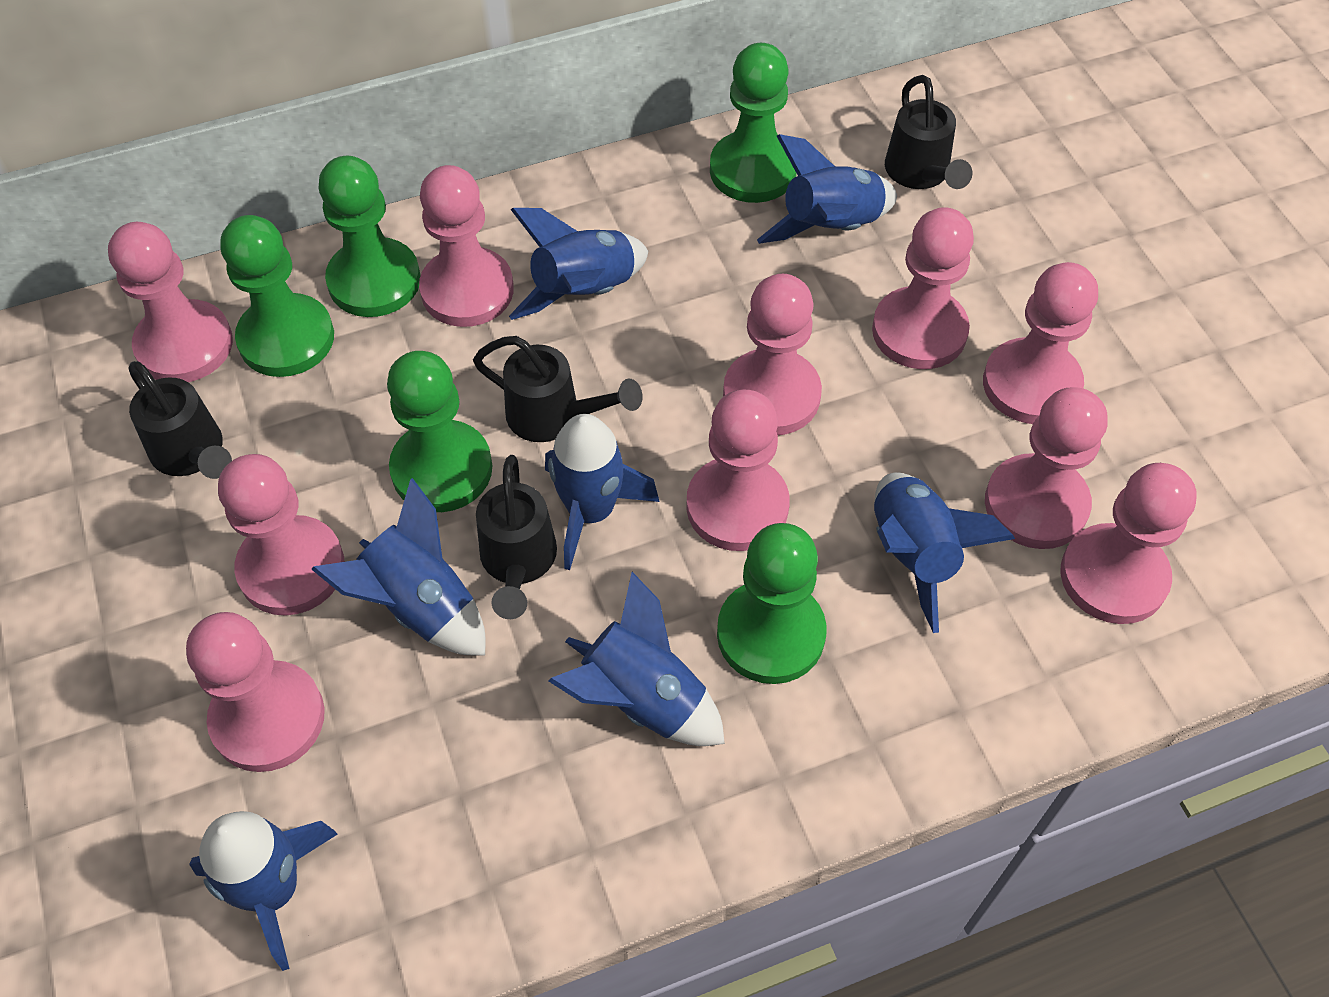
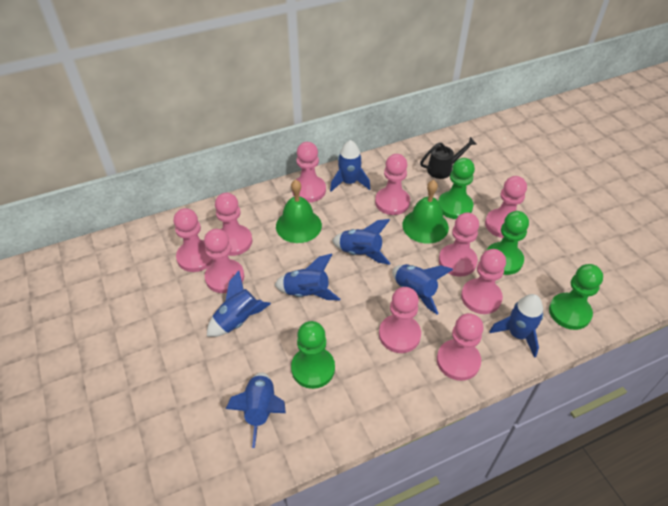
black watering can: 4 -> 1
green bell: 0 -> 2
green pawn: 5 -> 4

